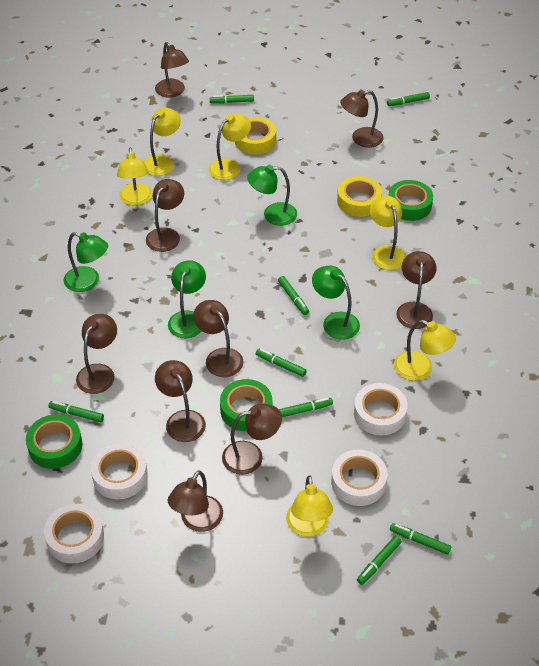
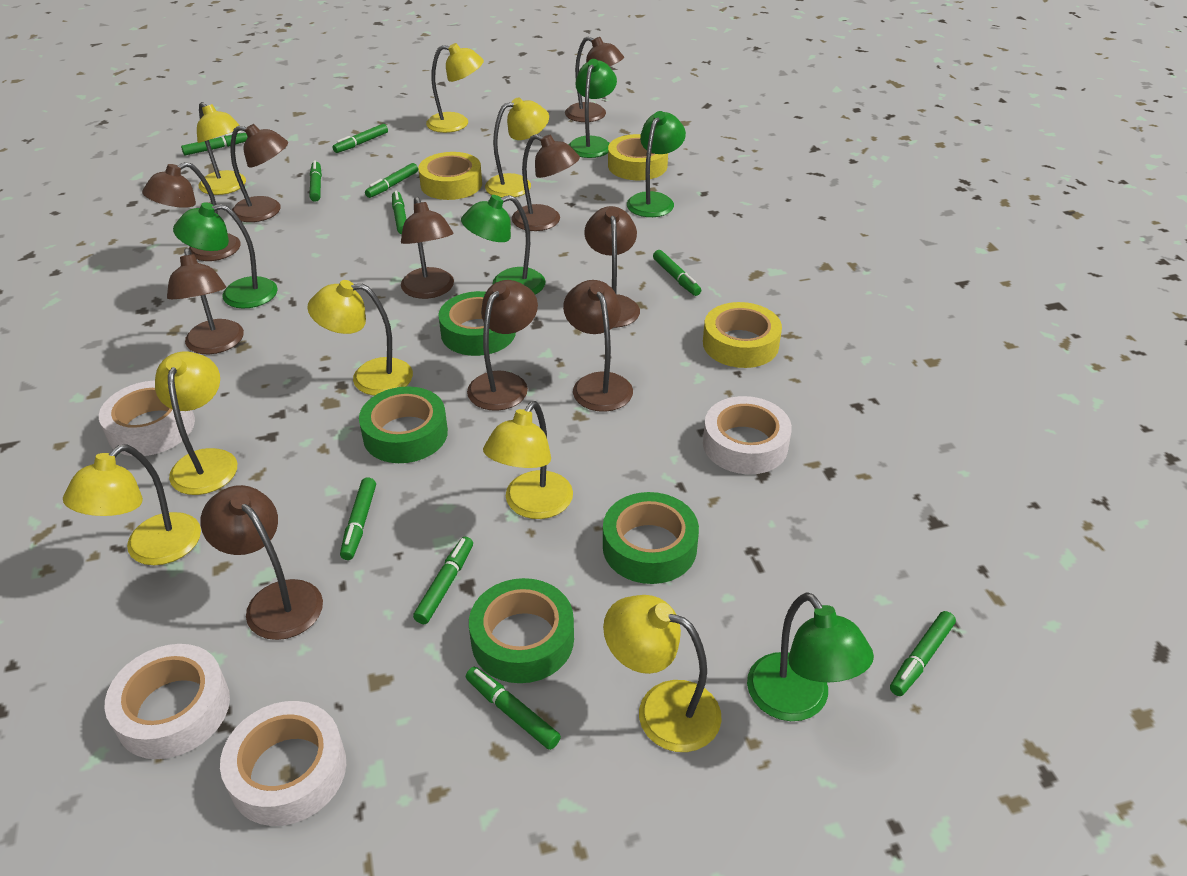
brown lamp: 9 -> 10
green lamp: 4 -> 5
green marker: 8 -> 10
green tape: 3 -> 4
yellow lamp: 6 -> 8
yellow tape: 2 -> 3

